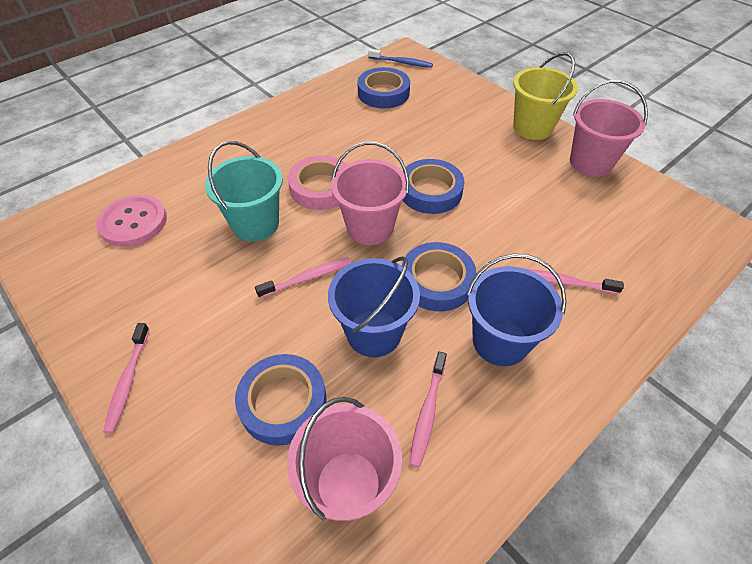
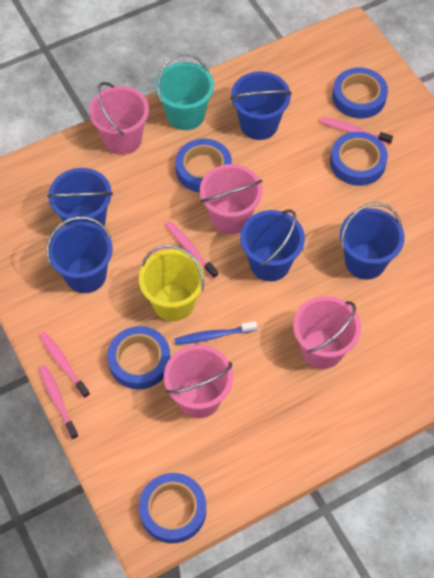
blue bucket: 2 -> 5
blue tape: 4 -> 5
pink bucket: 3 -> 4
pink button: 1 -> 0
pink tape: 1 -> 0

